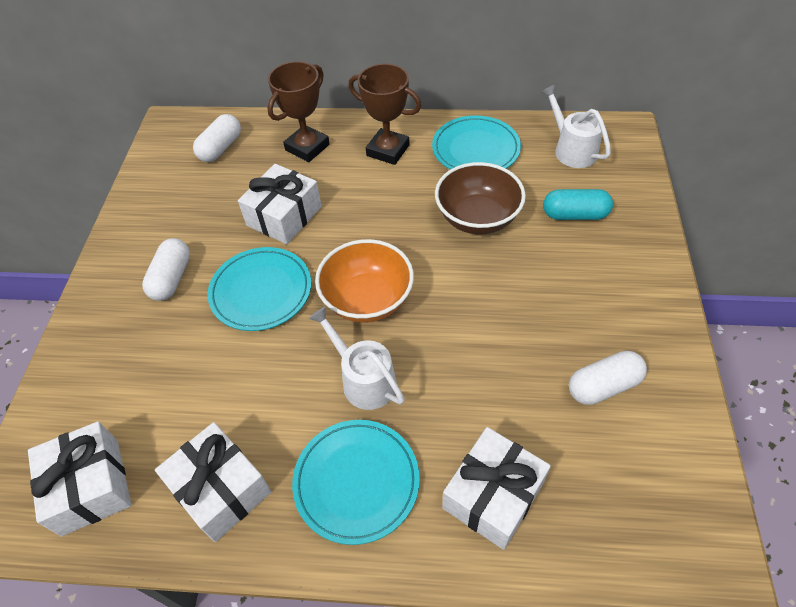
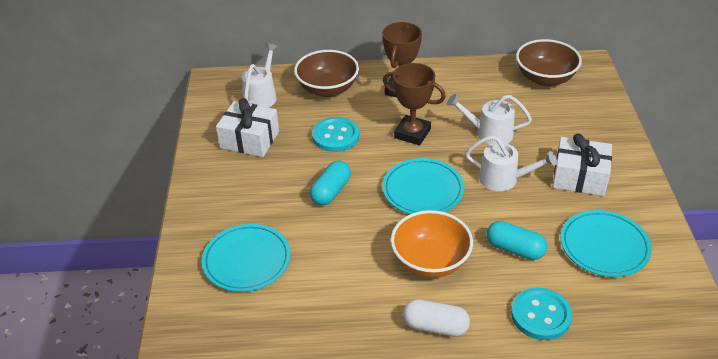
brown bowl: 1 -> 2
turquoise button: 0 -> 2
turquoise capsule: 1 -> 2
white capsule: 3 -> 1
white gift: 4 -> 2
white watering can: 2 -> 3

